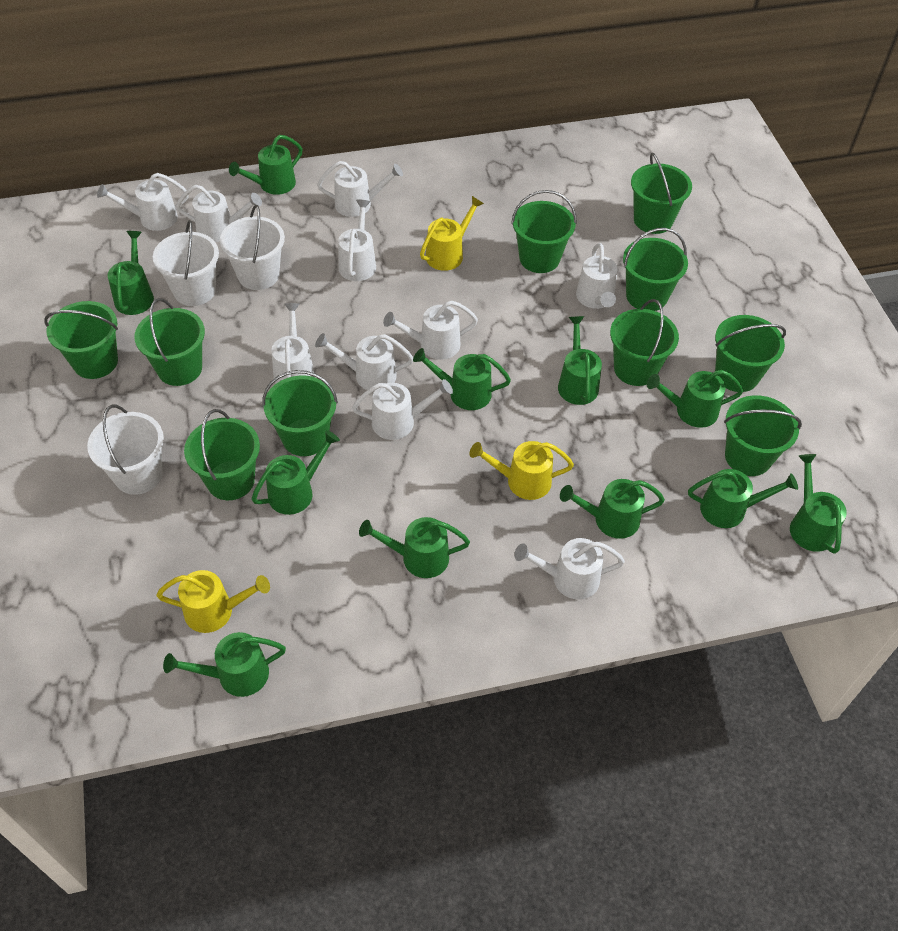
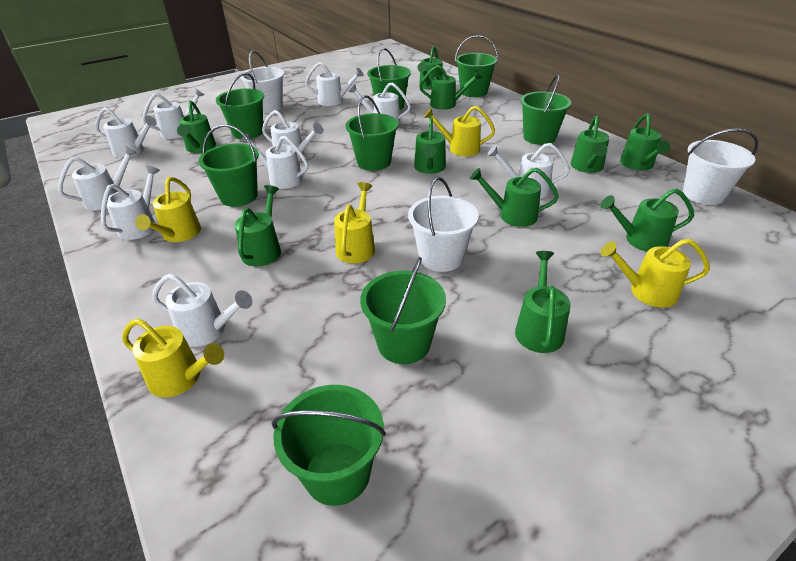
green bucket: 10 -> 8
green watering can: 11 -> 10
yellow watering can: 3 -> 5

